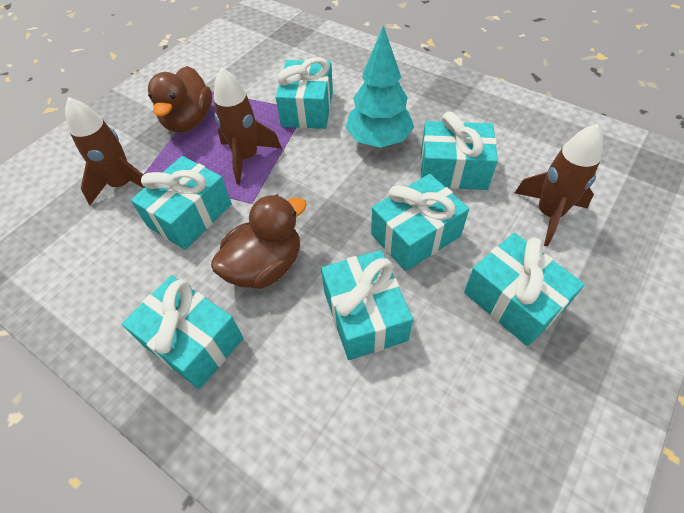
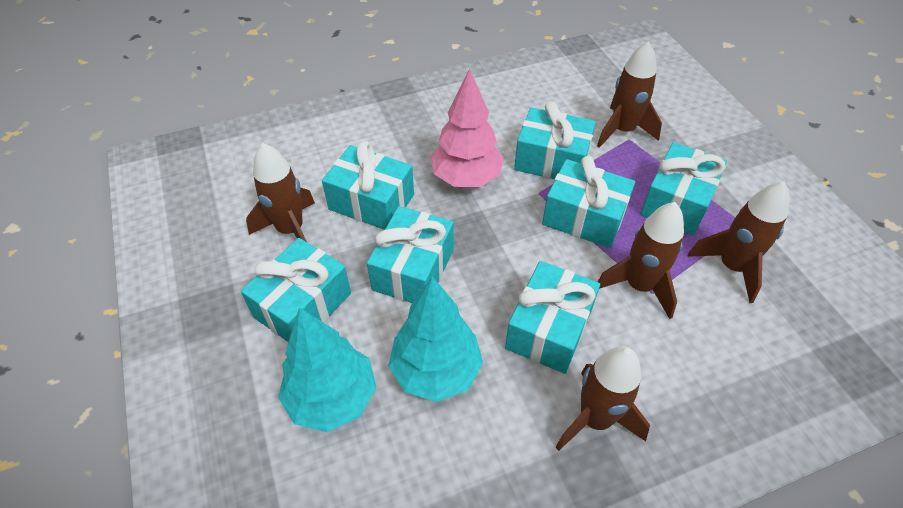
brown duck: 2 -> 0
brown rocket: 3 -> 5
pink tree: 0 -> 1
turquoise tree: 1 -> 2

